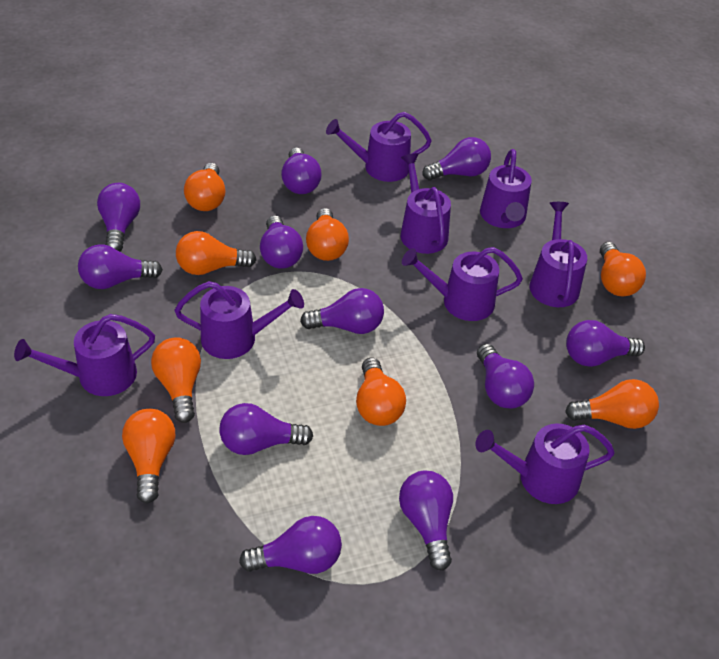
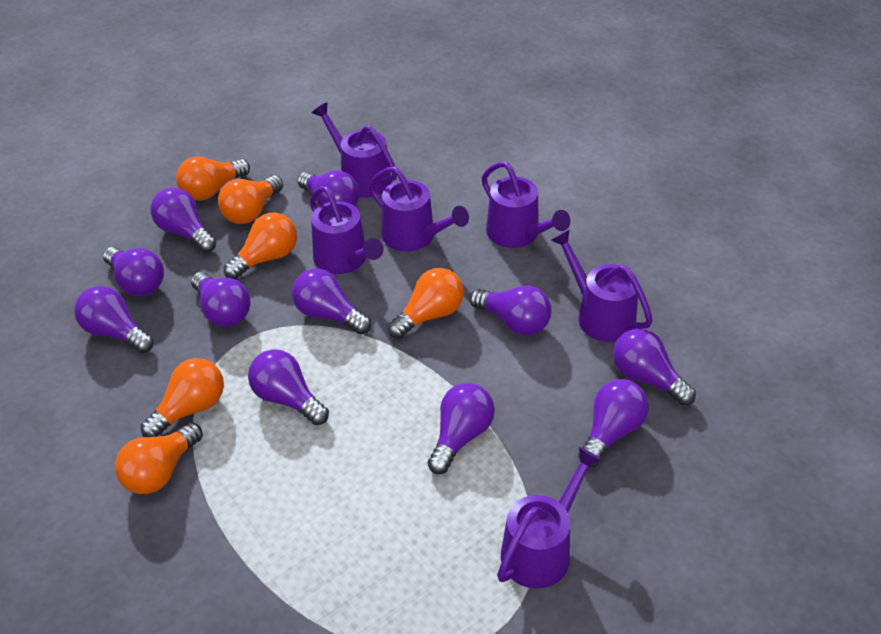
orange light bulb: 8 -> 6
purple watering can: 8 -> 6

